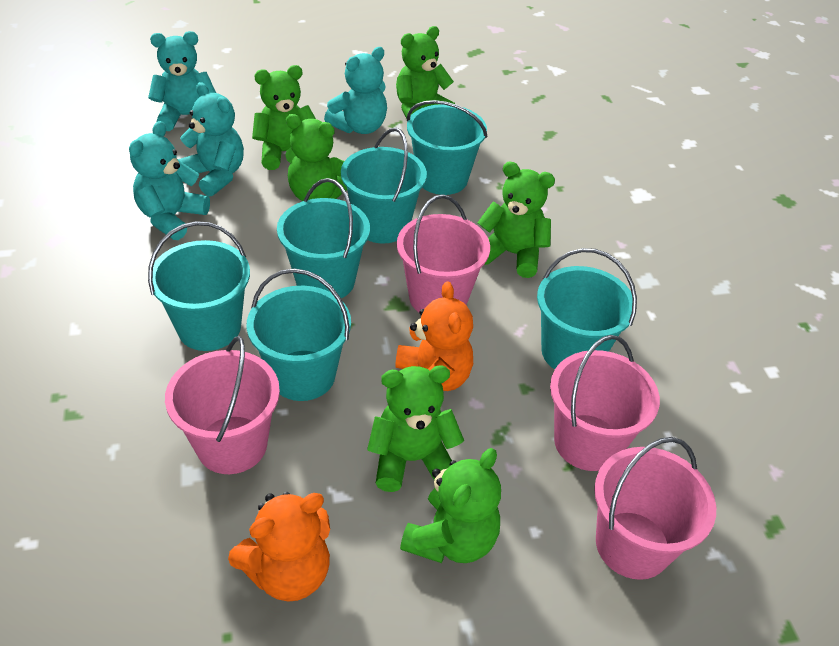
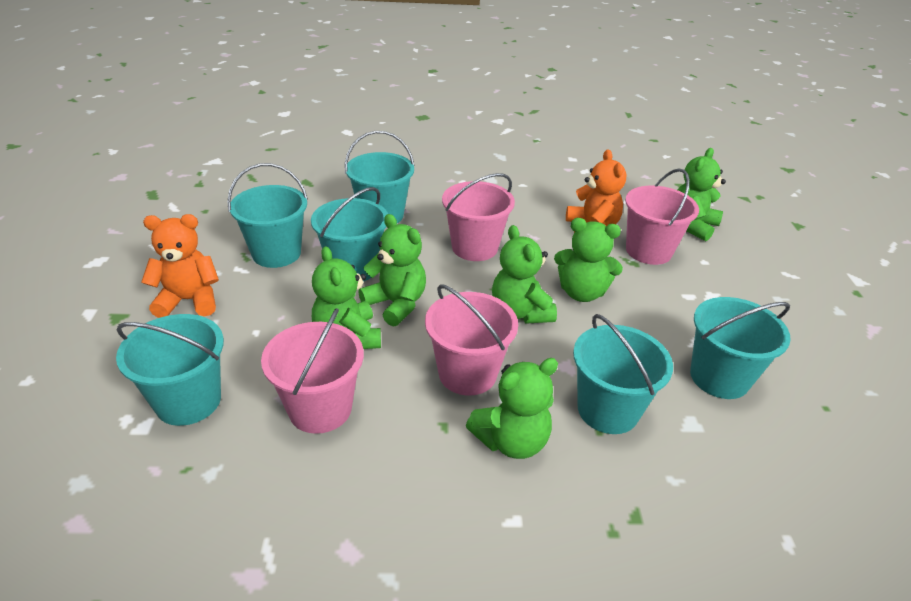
turquoise teddy bear: 4 -> 0

